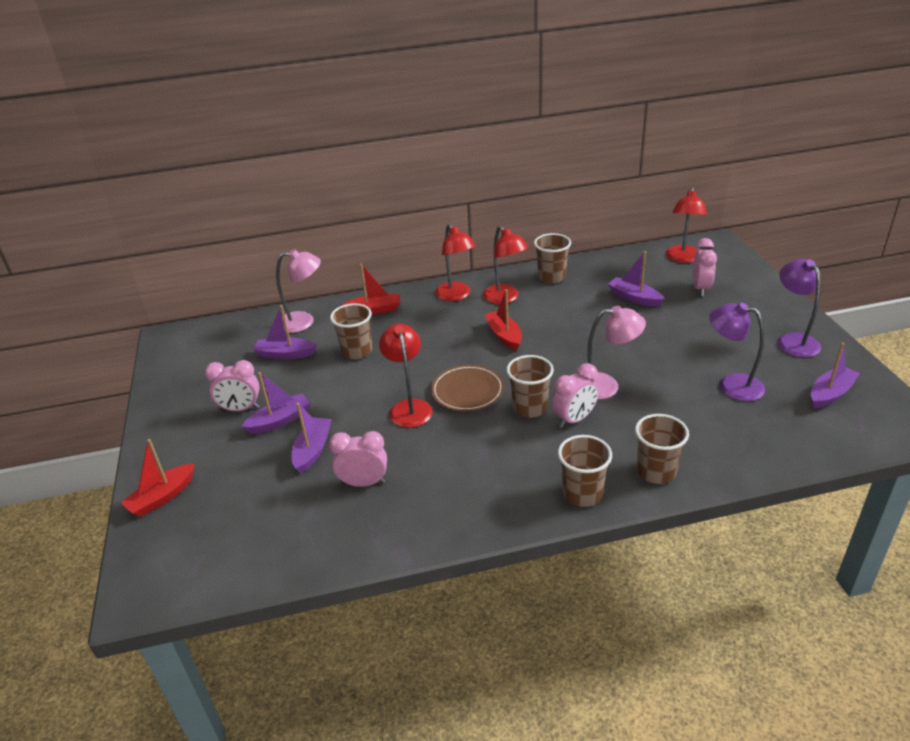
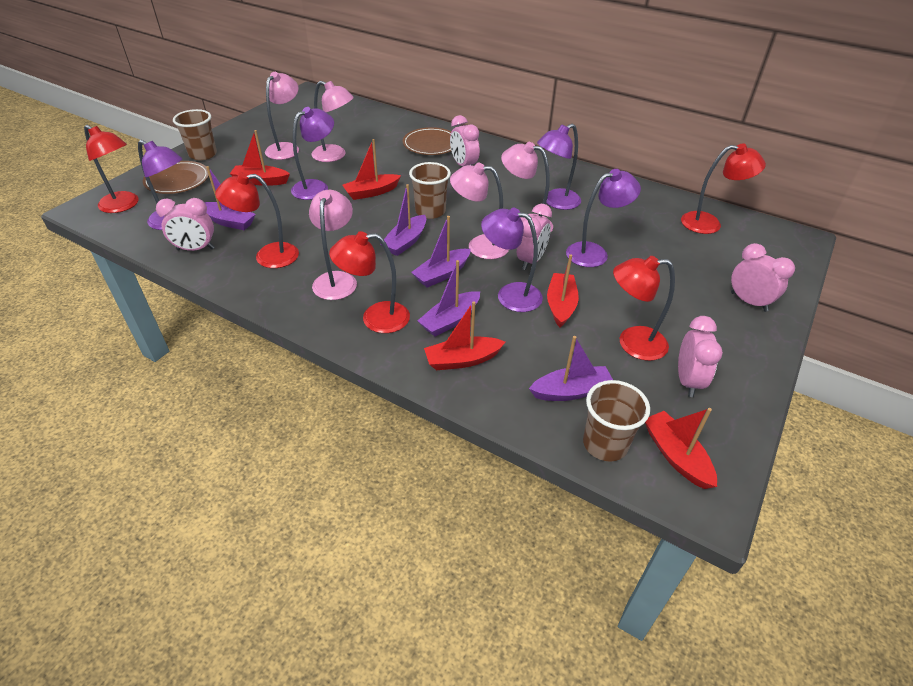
brown cup: 5 -> 3
brown plate: 1 -> 2
pink clock: 4 -> 5
pink lamp: 2 -> 5
purple lamp: 2 -> 5
red boat: 3 -> 5
red lamp: 4 -> 5

